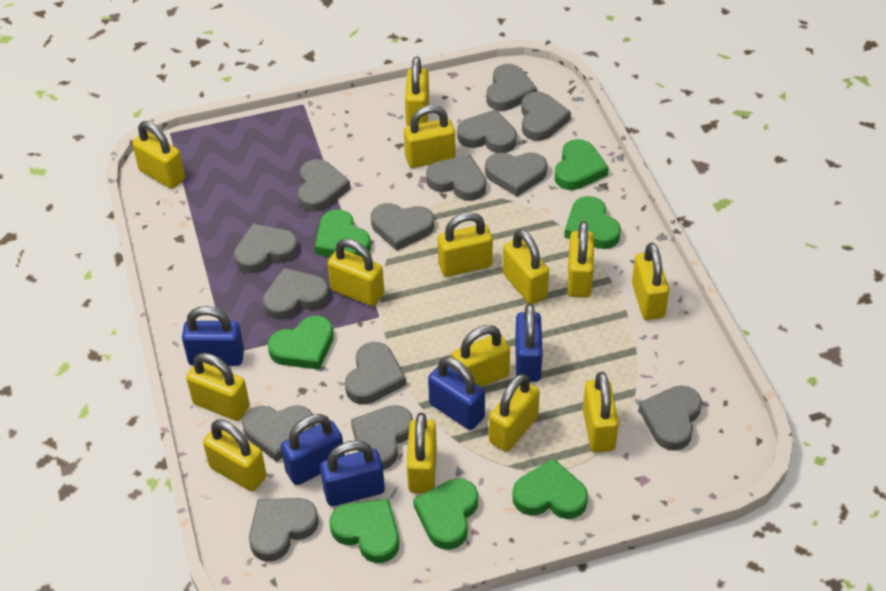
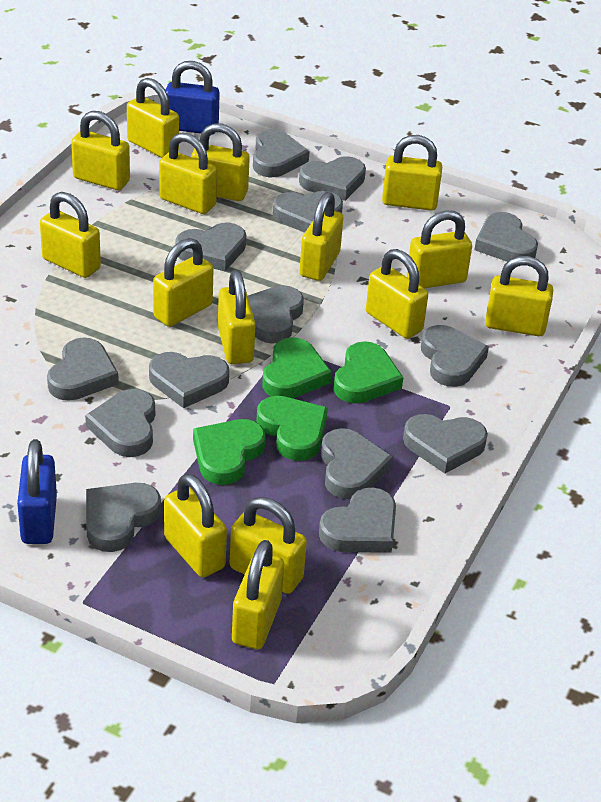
blue padlock: 5 -> 2
green heart: 7 -> 4
yellow padlock: 14 -> 15

